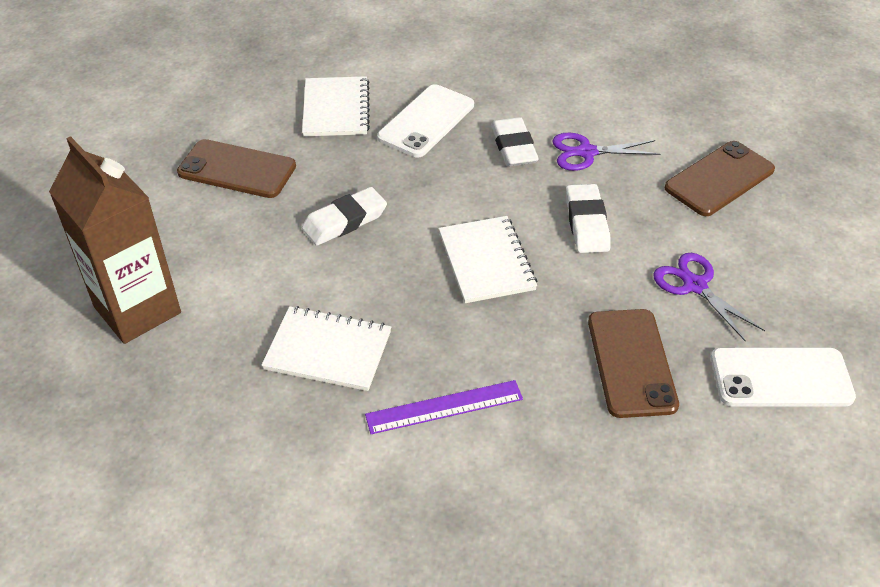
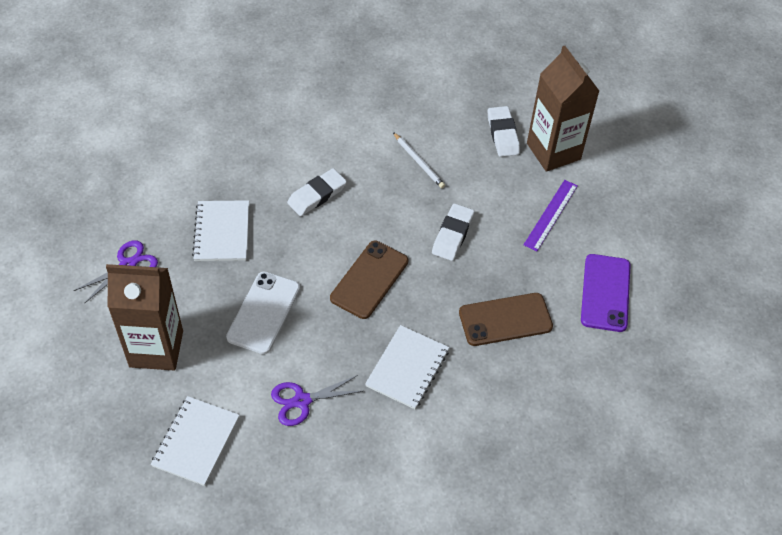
brown carton: 1 -> 2
brown phone: 3 -> 2
purple phone: 0 -> 1
white pencil: 0 -> 1
white phone: 2 -> 1

